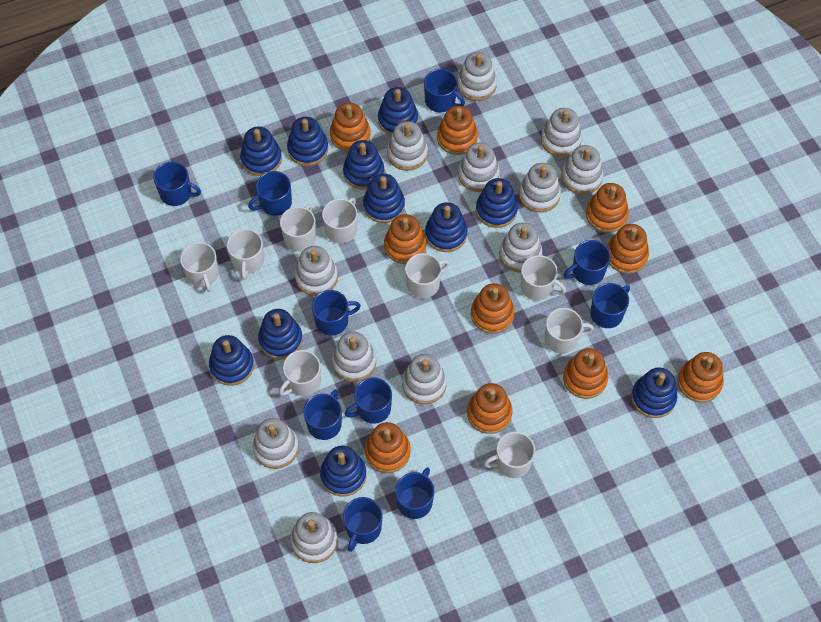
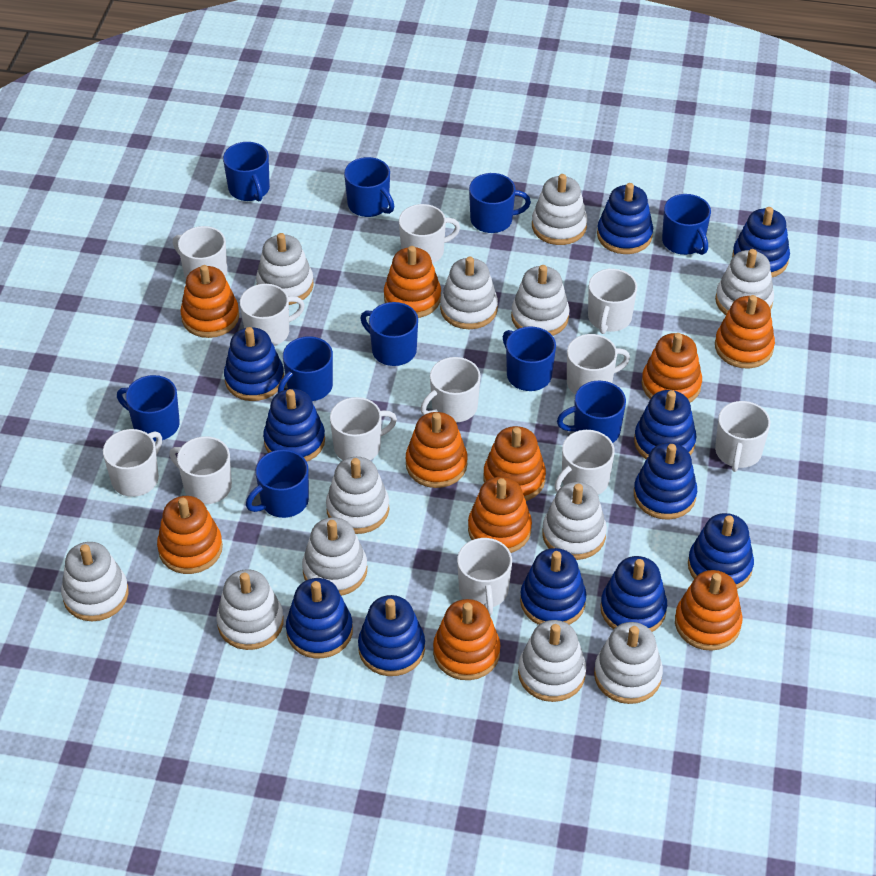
white mug: 9 -> 12

